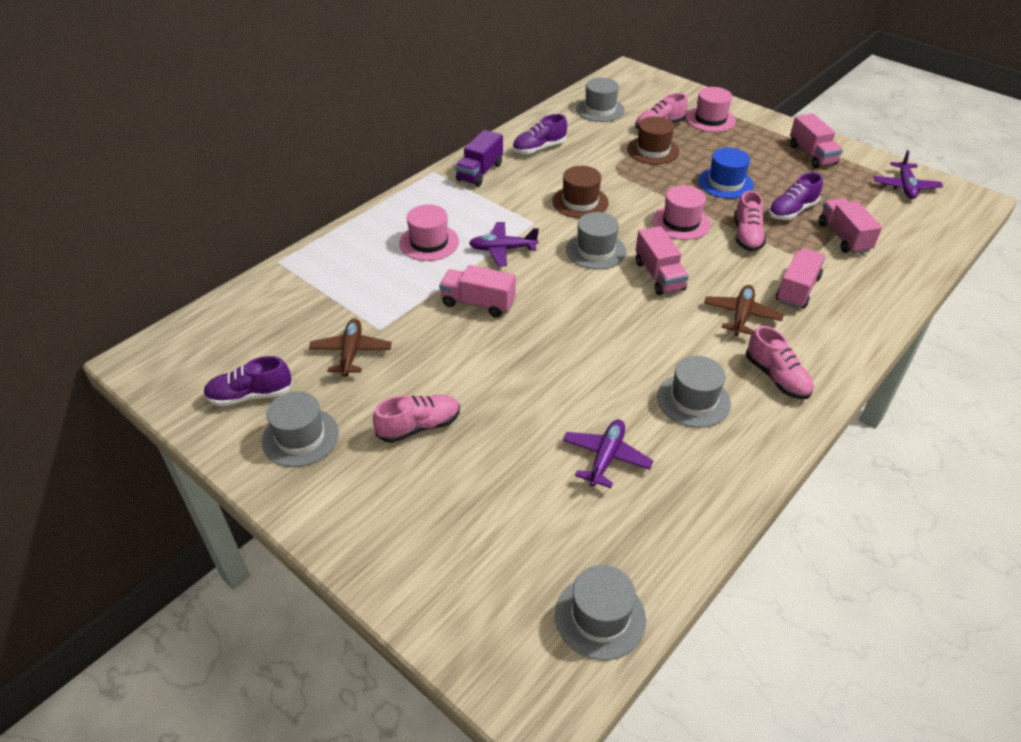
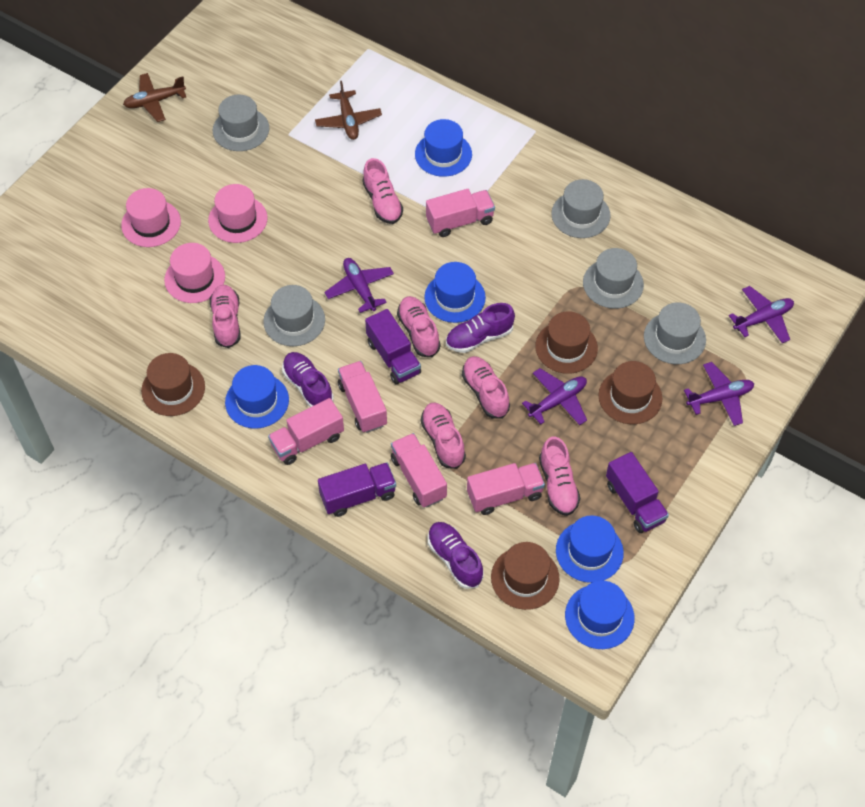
blue hat: 1 -> 5
brown hat: 2 -> 4
pink shoe: 4 -> 6
purple plane: 3 -> 4
purple truck: 1 -> 3

